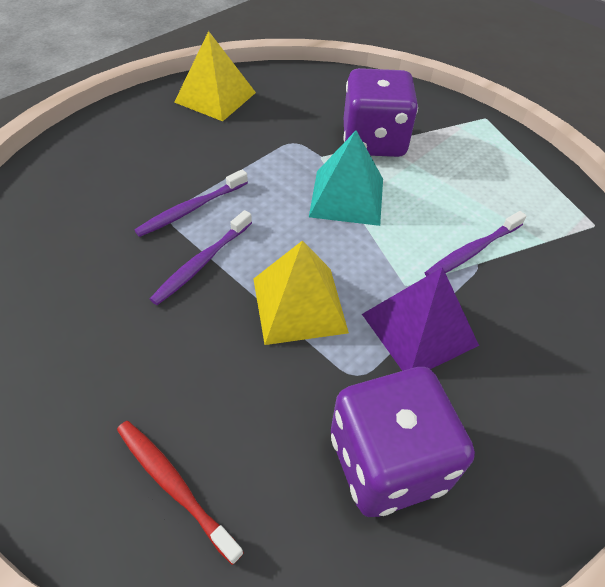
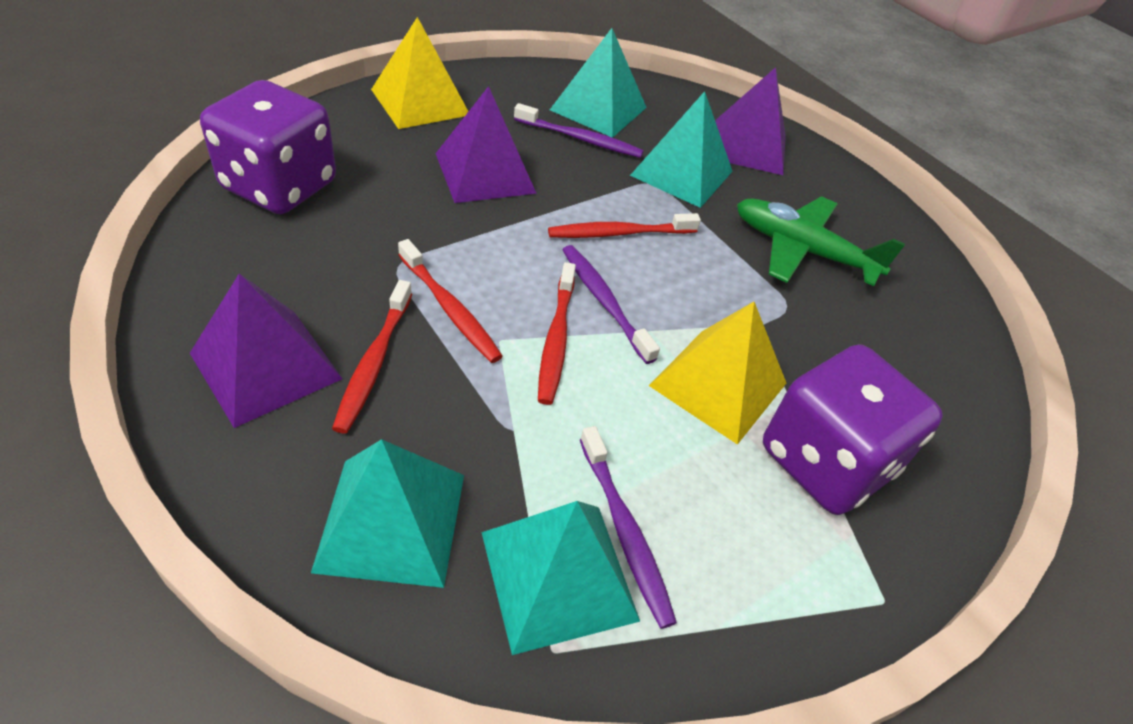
green plane: 0 -> 1
purple pyramid: 1 -> 3
red toothbrush: 1 -> 4
turquoise pyramid: 1 -> 4

